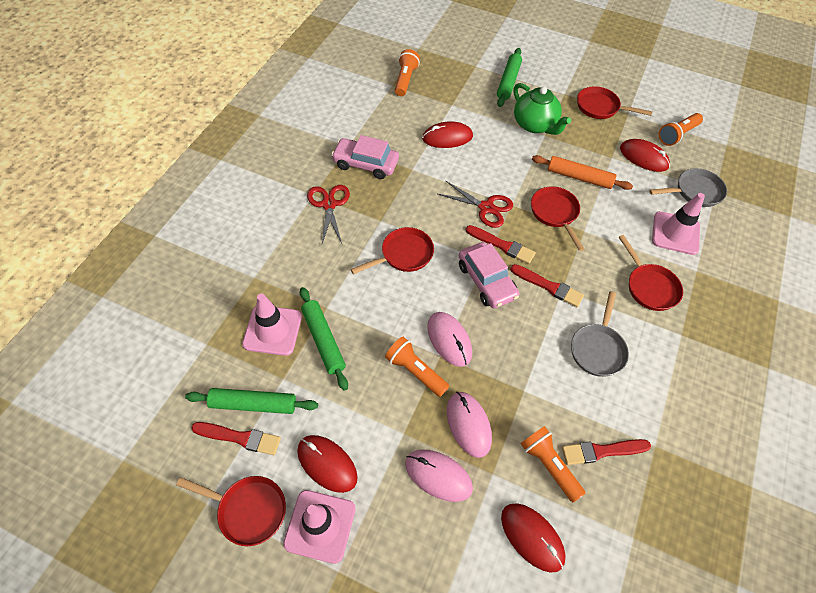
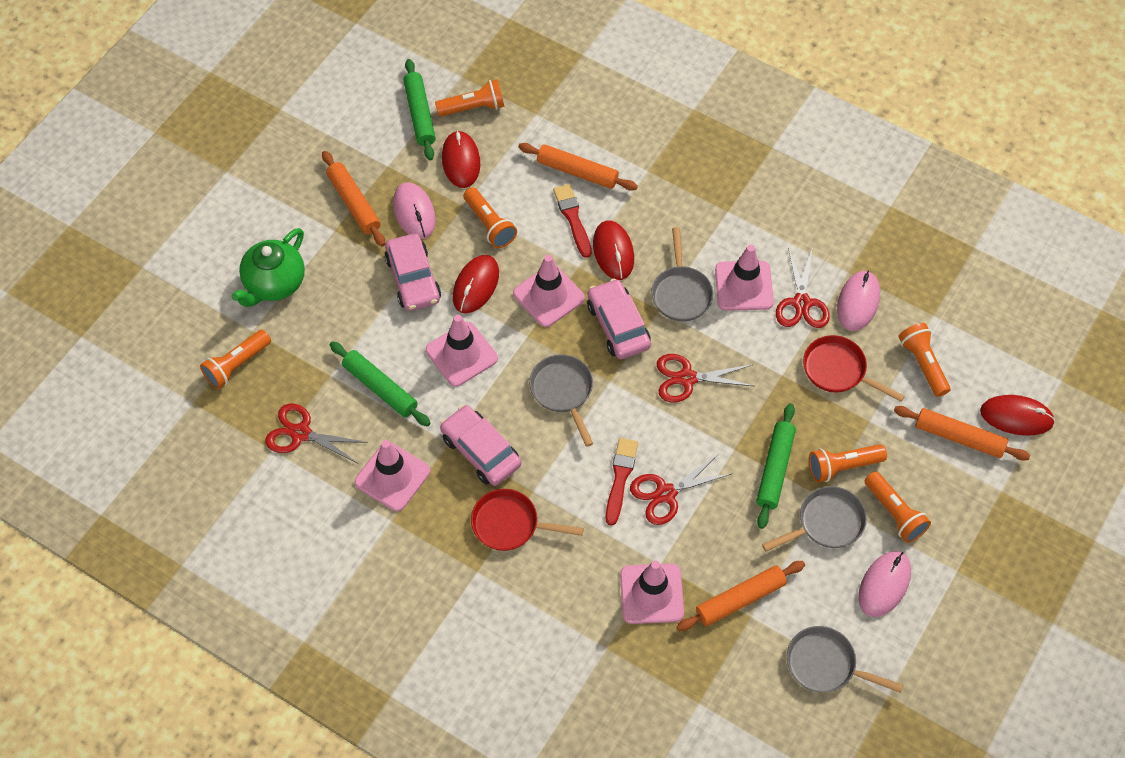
grey pan: 2 -> 4
orange flashlight: 4 -> 6
orange rolling pin: 1 -> 4
pink car: 2 -> 3
pink traffic cone: 3 -> 5
red brush: 4 -> 2
red pan: 5 -> 2
red scissors: 2 -> 4

